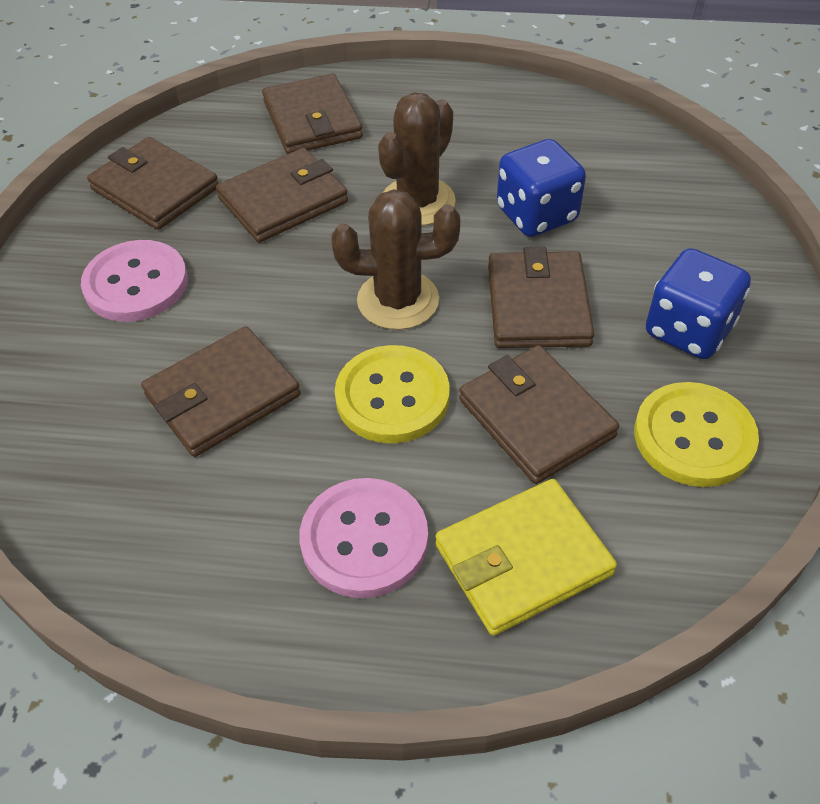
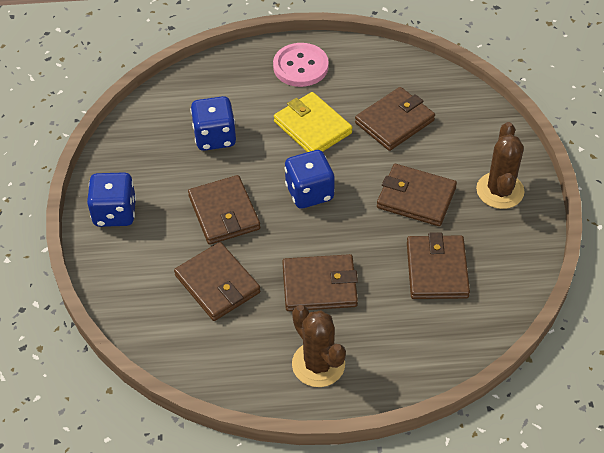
blue dice: 2 -> 3
pink button: 2 -> 1
yellow button: 2 -> 0

